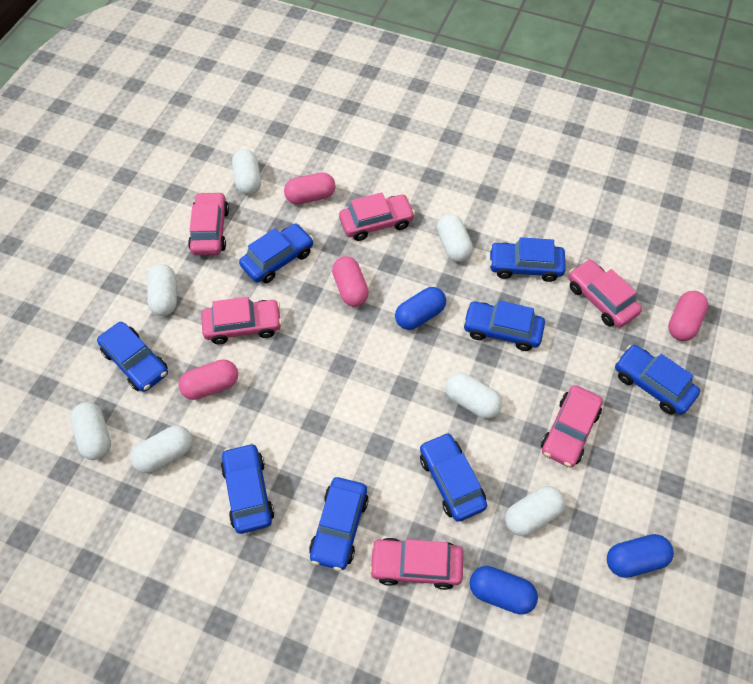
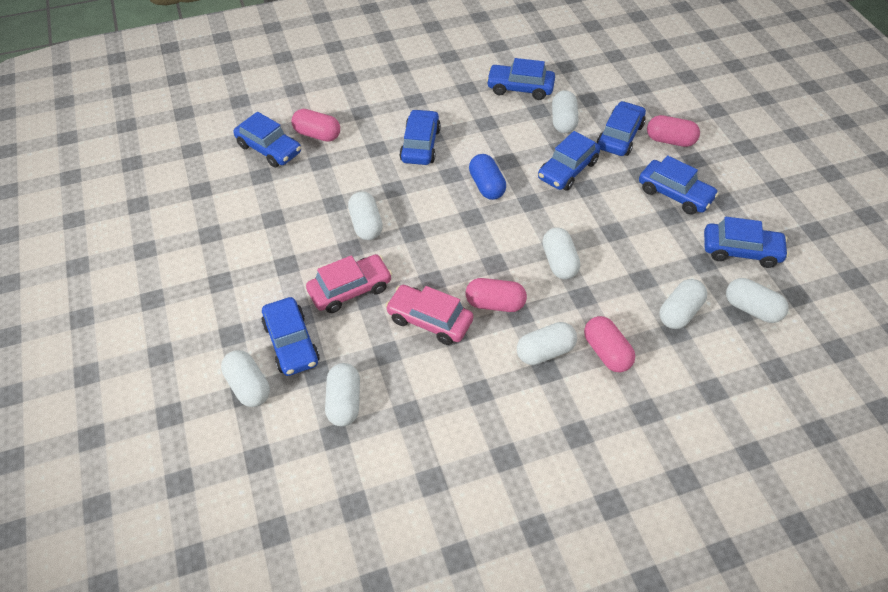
blue capsule: 3 -> 1
pink car: 6 -> 2
white capsule: 7 -> 8

